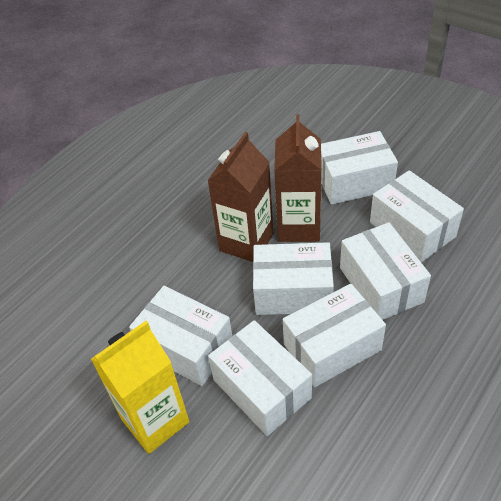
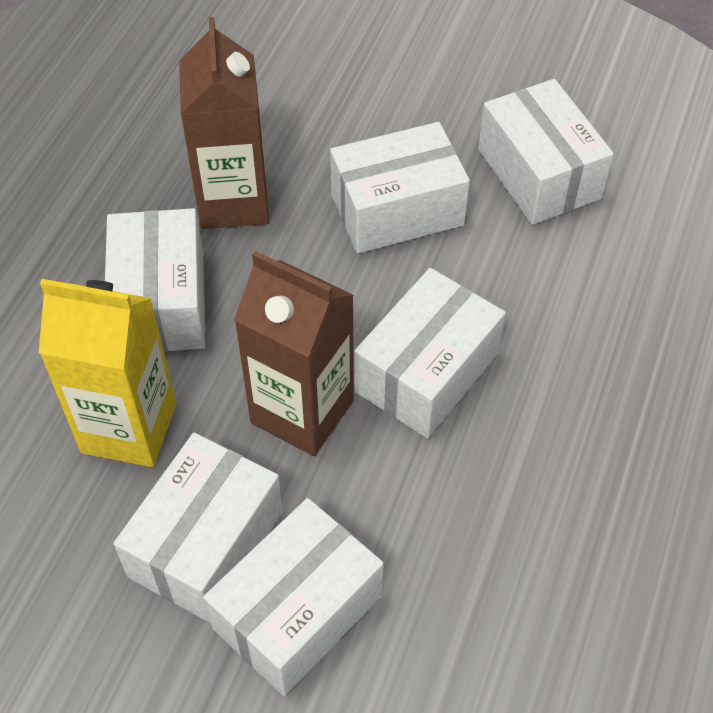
white box: 7 -> 6

